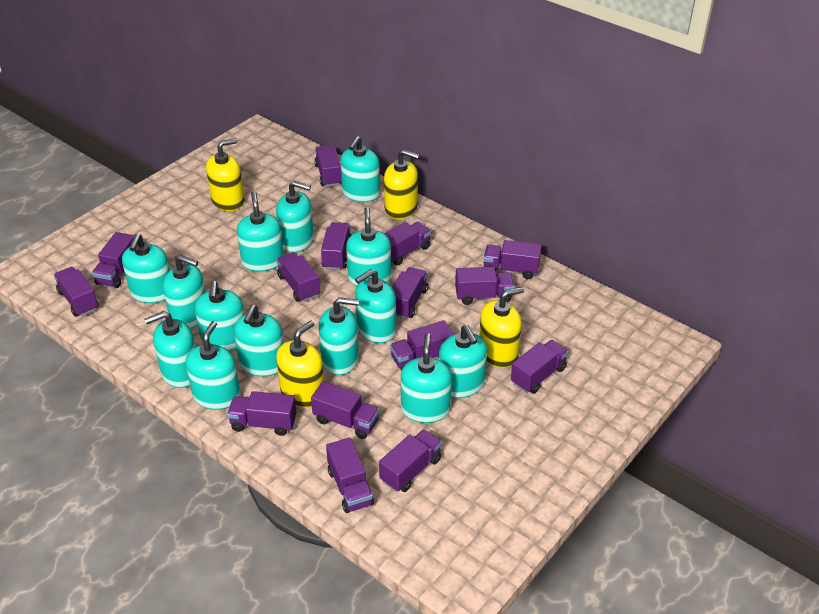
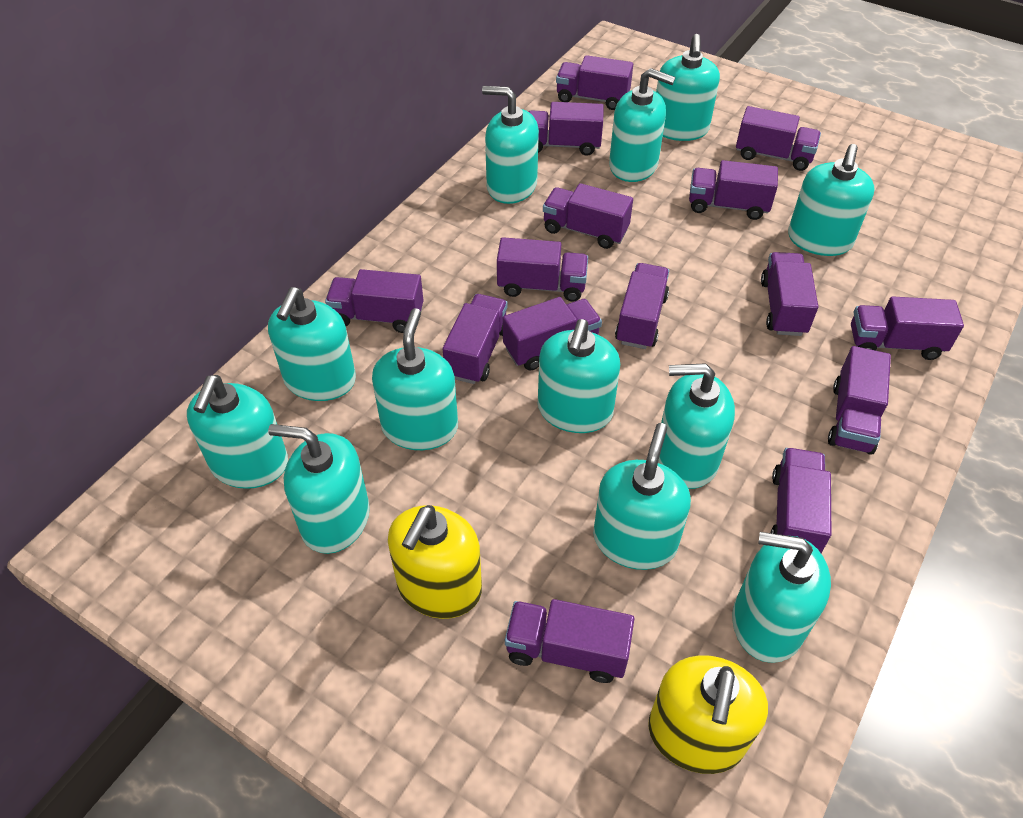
turquoise soap dispenser: 14 -> 12
yellow soap dispenser: 4 -> 2

